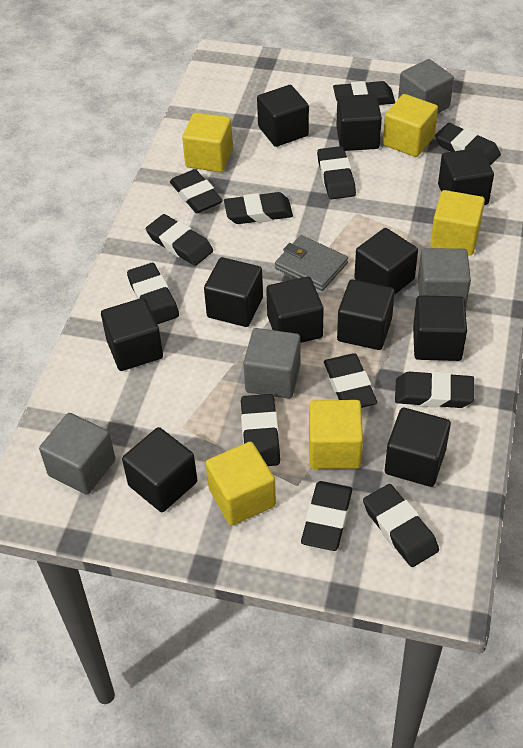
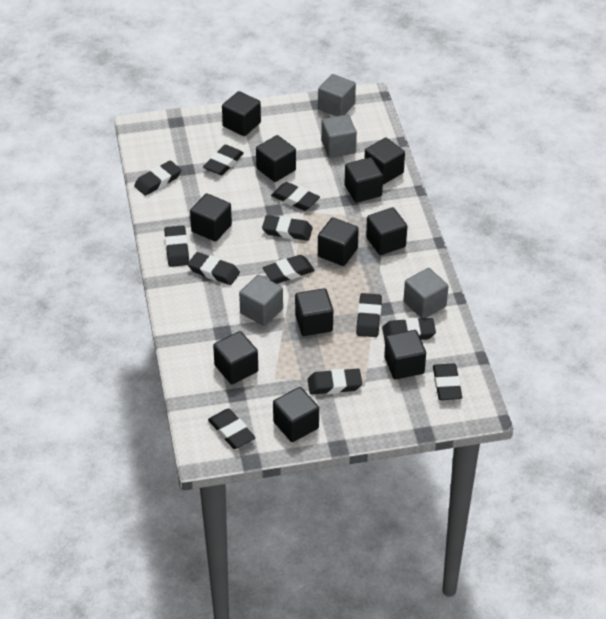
grey wallet: 1 -> 0
yellow cube: 5 -> 0

